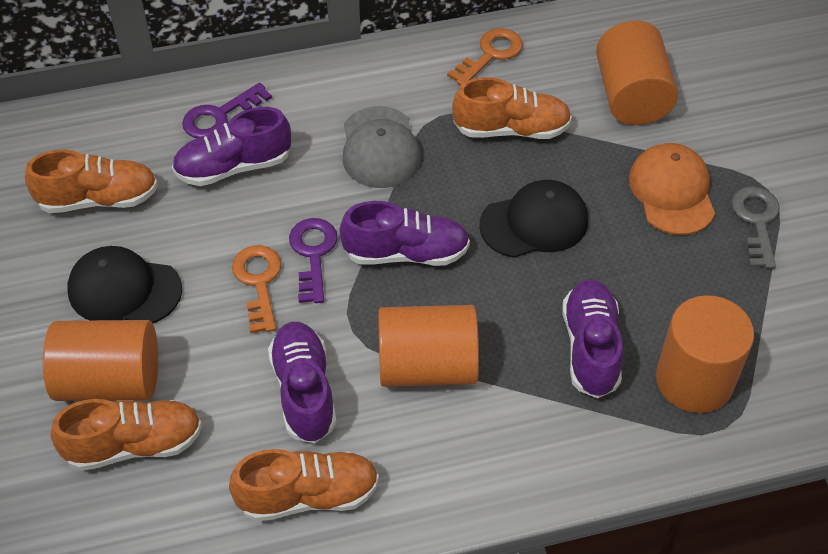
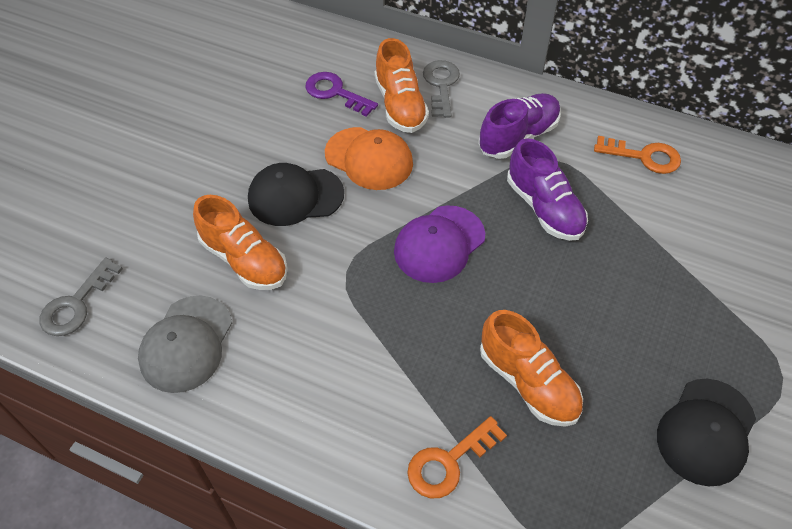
grey key: 1 -> 2
orange cylinder: 4 -> 0
orange shoe: 4 -> 3
purple cap: 0 -> 1
purple key: 2 -> 1
purple shoe: 4 -> 2

